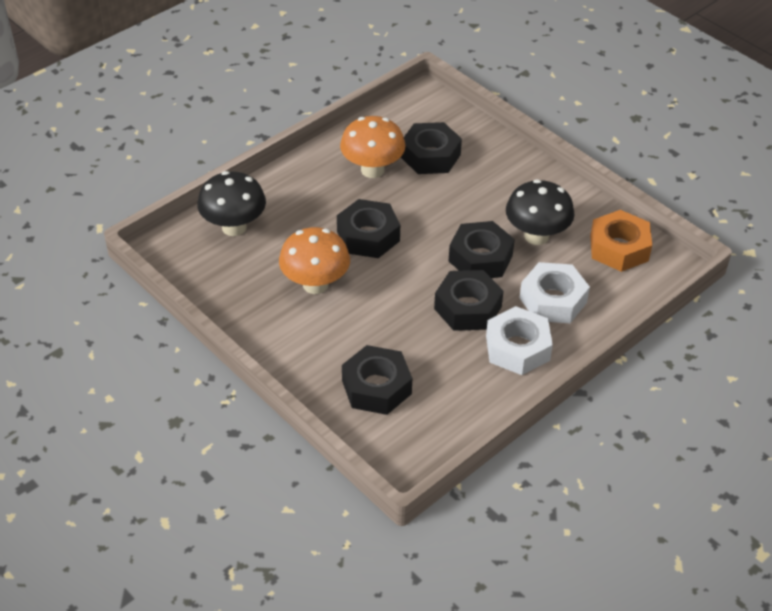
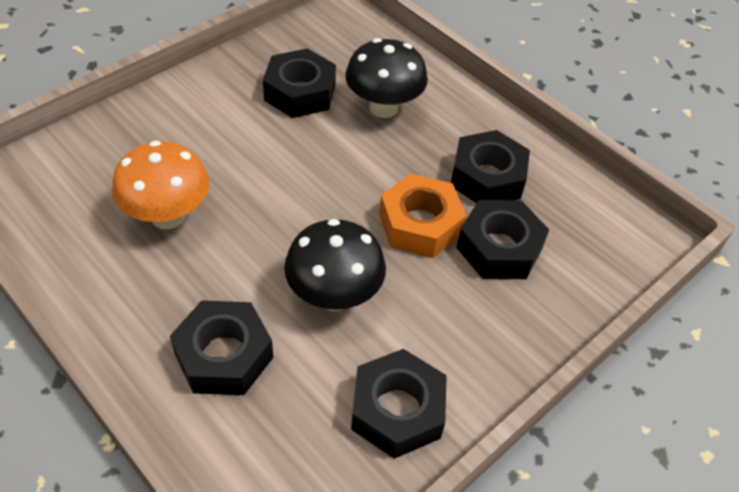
orange mushroom: 2 -> 1
white nut: 2 -> 0

